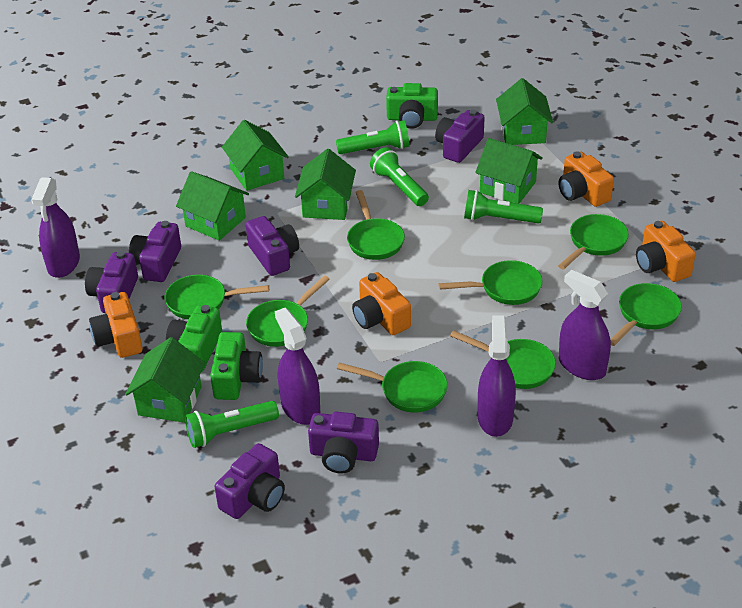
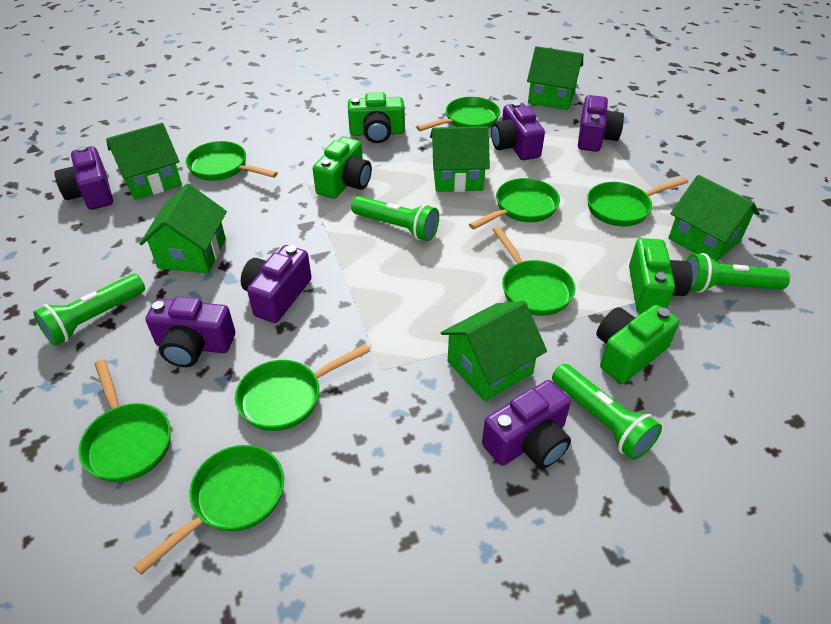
green camera: 3 -> 4
orange camera: 4 -> 0
purple spray bottle: 4 -> 0

